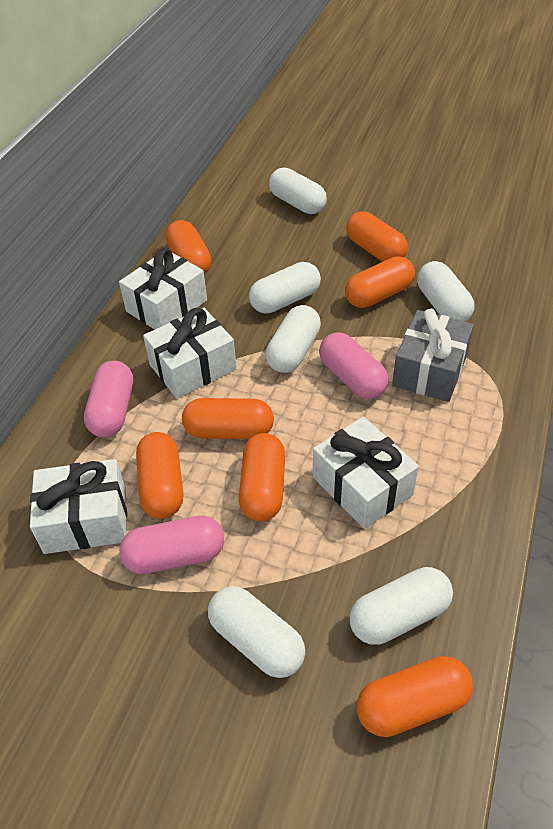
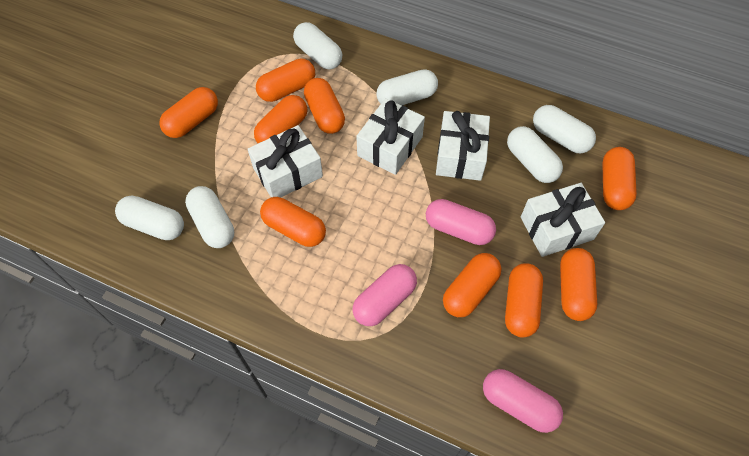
grey gift: 1 -> 0
orange capsule: 7 -> 9

